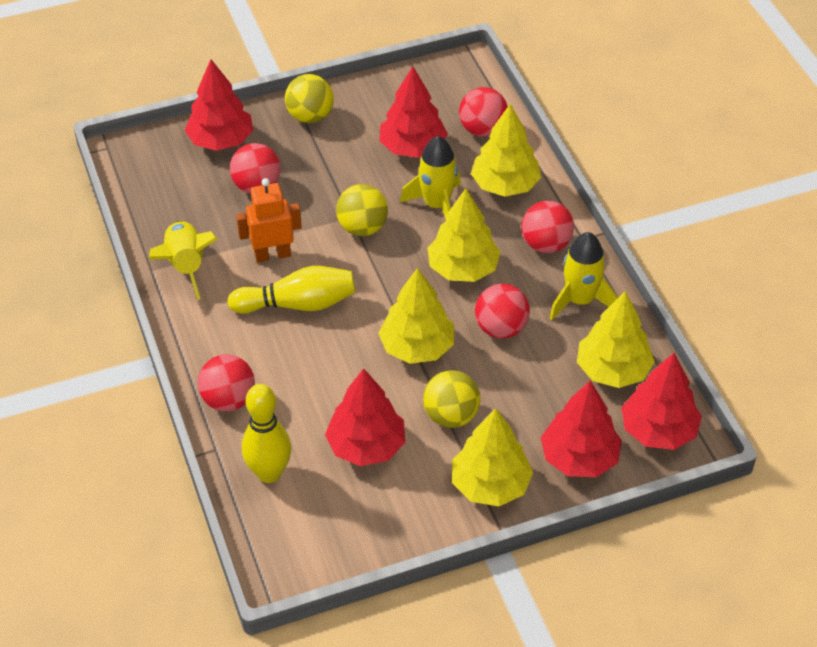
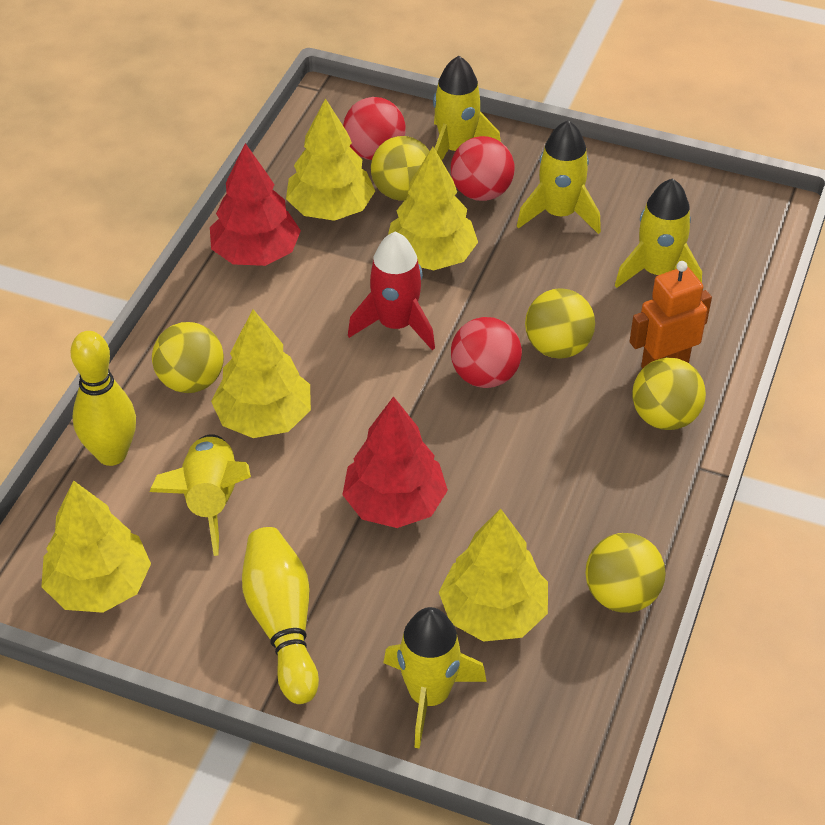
red ball: 5 -> 3
red rocket: 0 -> 1
red tree: 5 -> 2
yellow ball: 3 -> 5
yellow rocket: 3 -> 5

